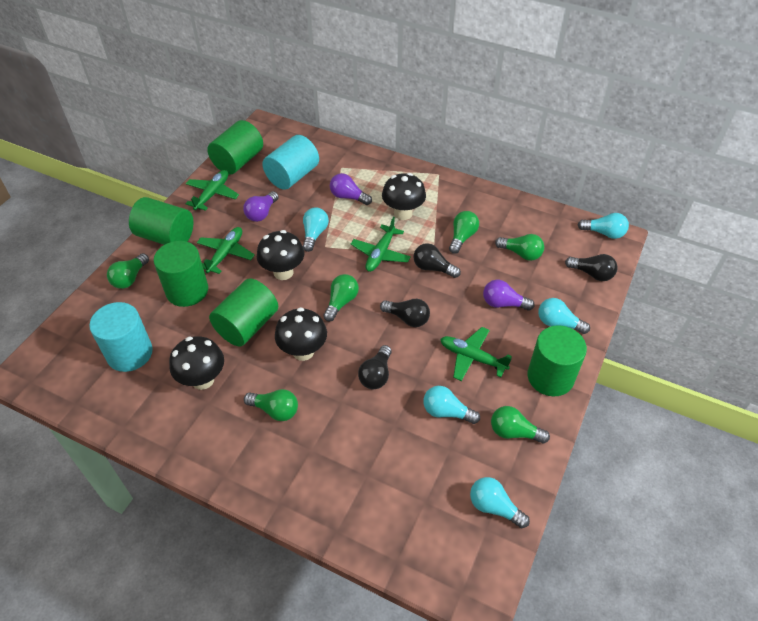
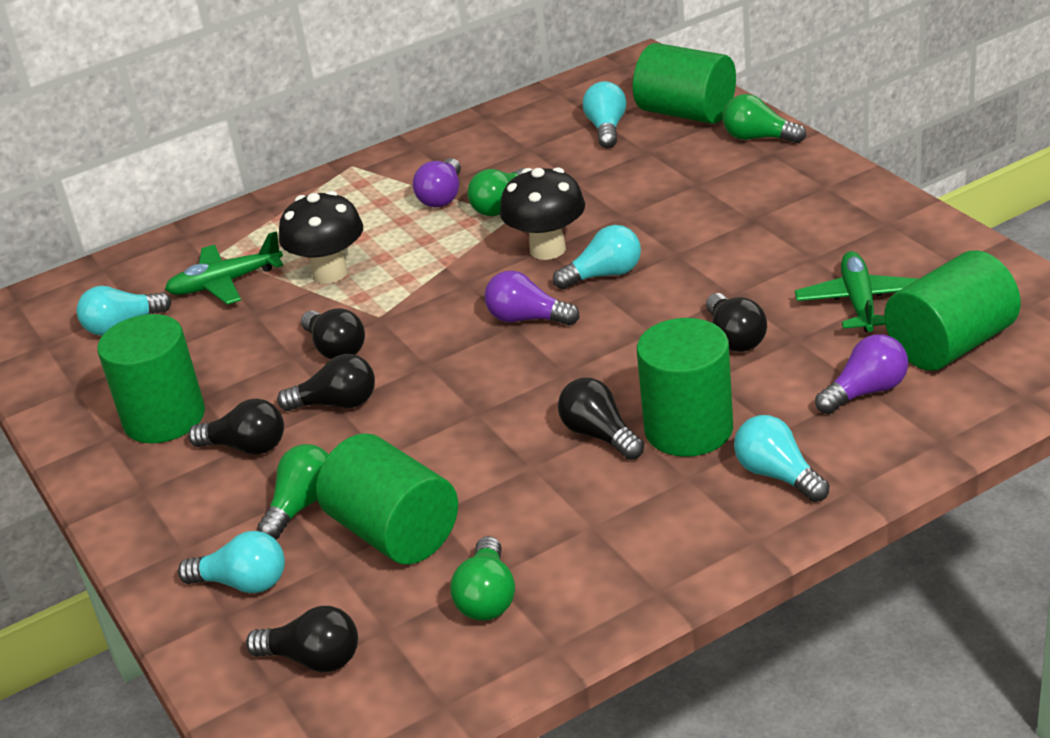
black light bulb: 4 -> 6
black mushroom: 4 -> 2
green light bulb: 6 -> 4
green plane: 4 -> 2
turquoise cylinder: 2 -> 0

